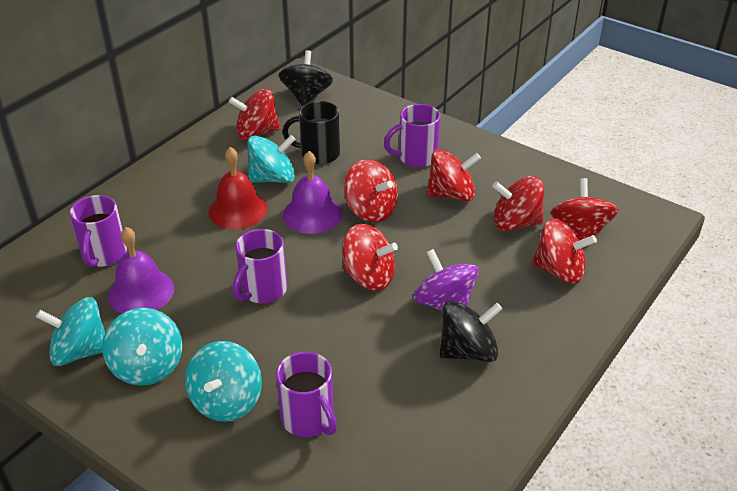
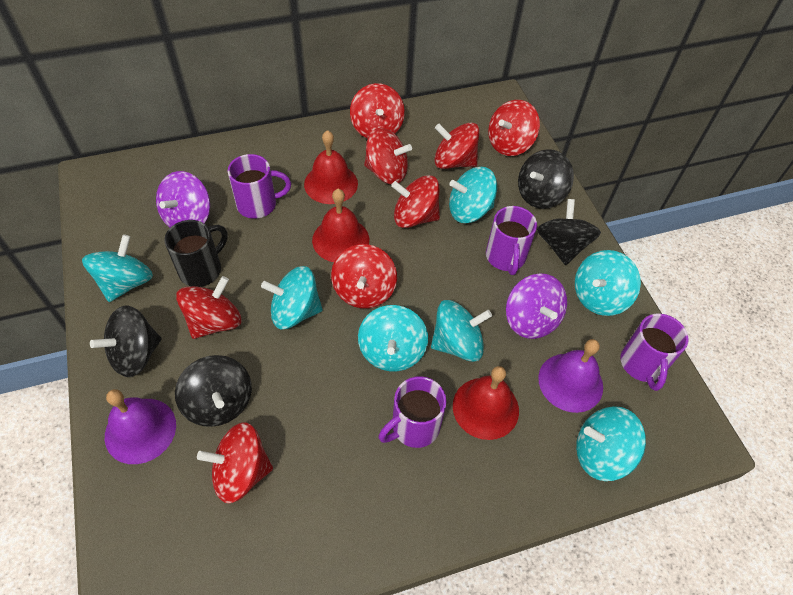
black spinning top: 2 -> 4
purple spinning top: 1 -> 2
red bell: 1 -> 3
red spinning top: 7 -> 8
turquoise spinning top: 4 -> 7

